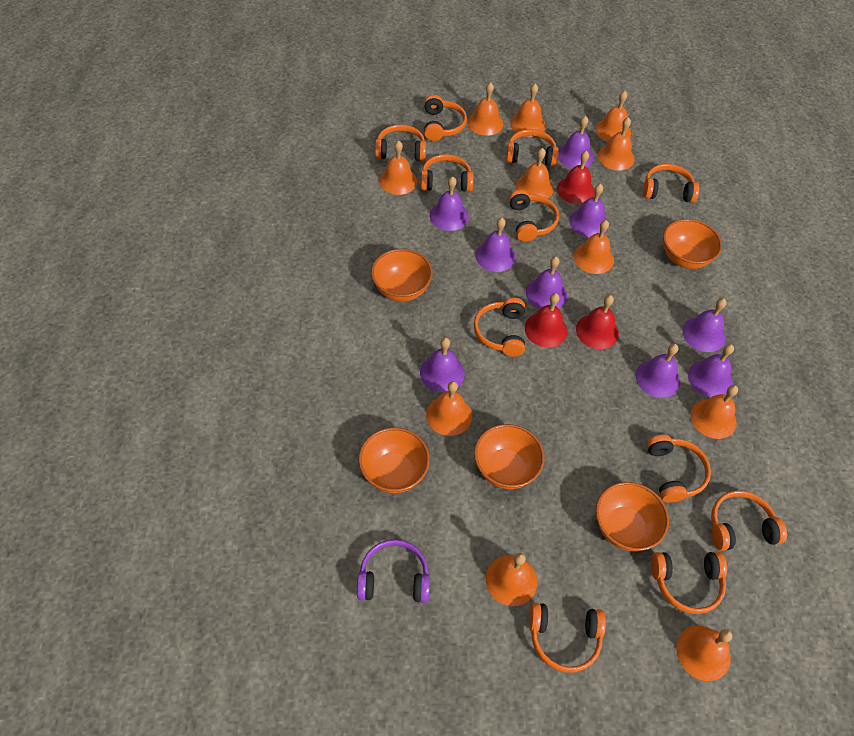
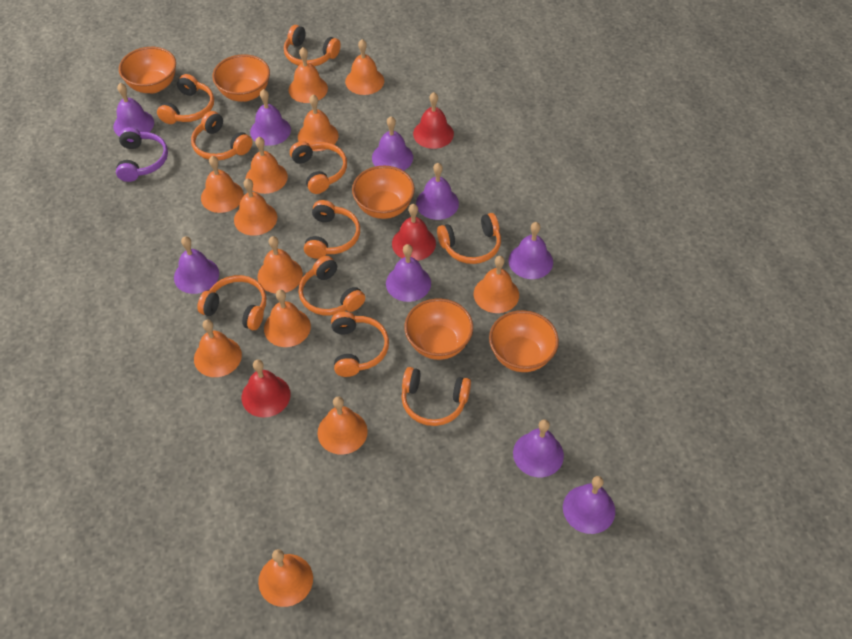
orange bell: 11 -> 12
orange headphones: 11 -> 10

